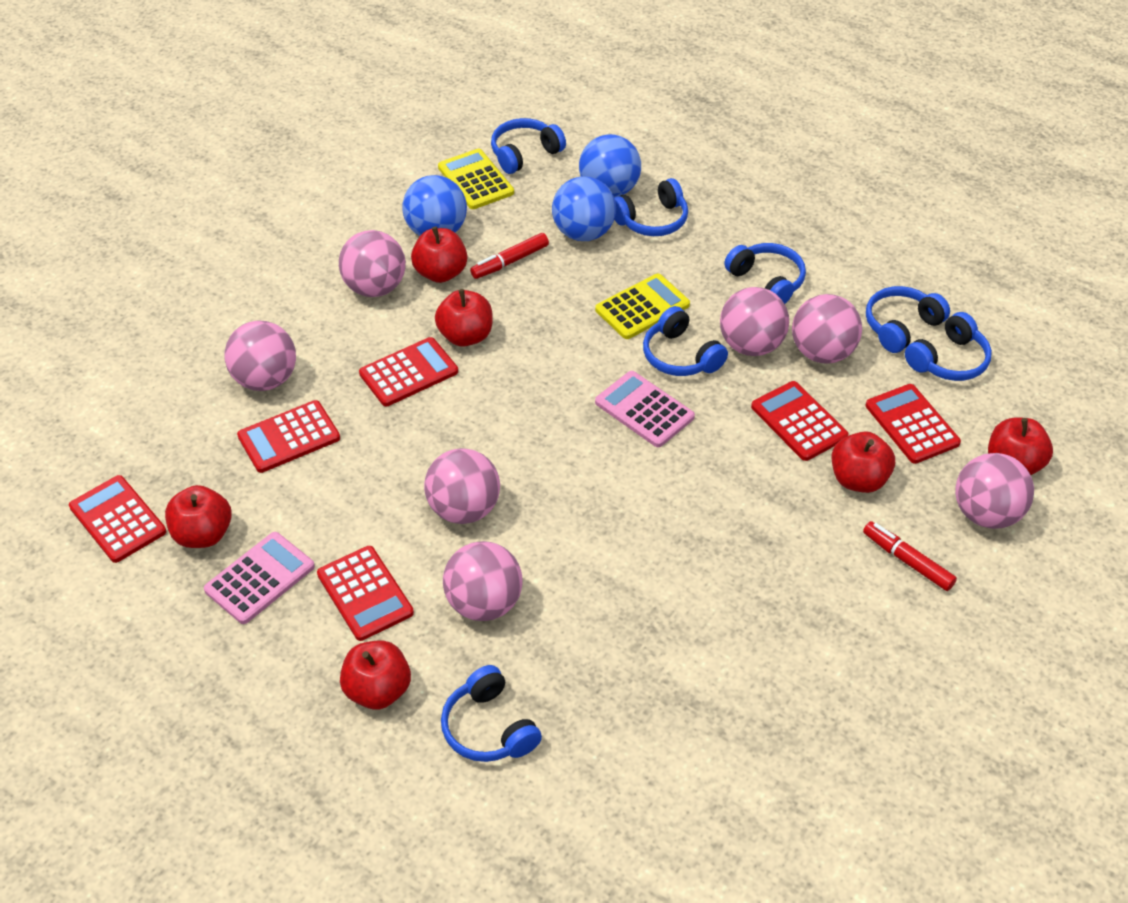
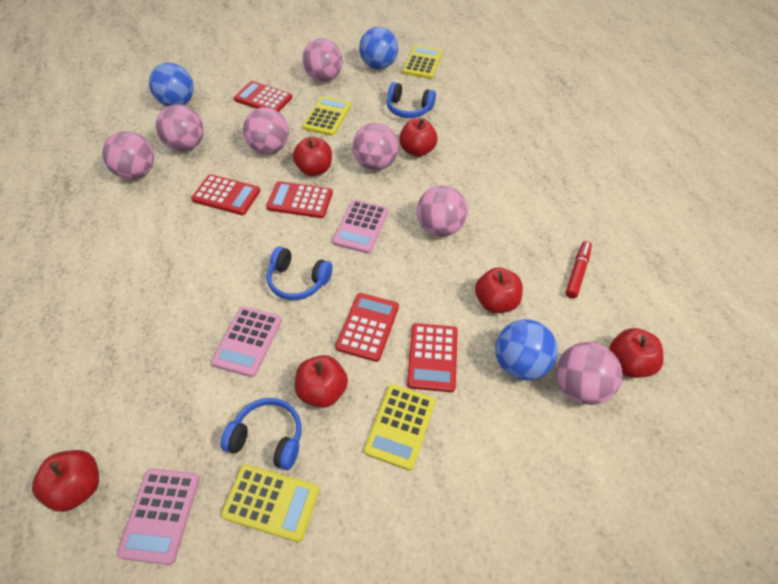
blue headphones: 7 -> 3
pink calculator: 2 -> 3
red calculator: 6 -> 5
red marker: 2 -> 1
yellow calculator: 2 -> 4

